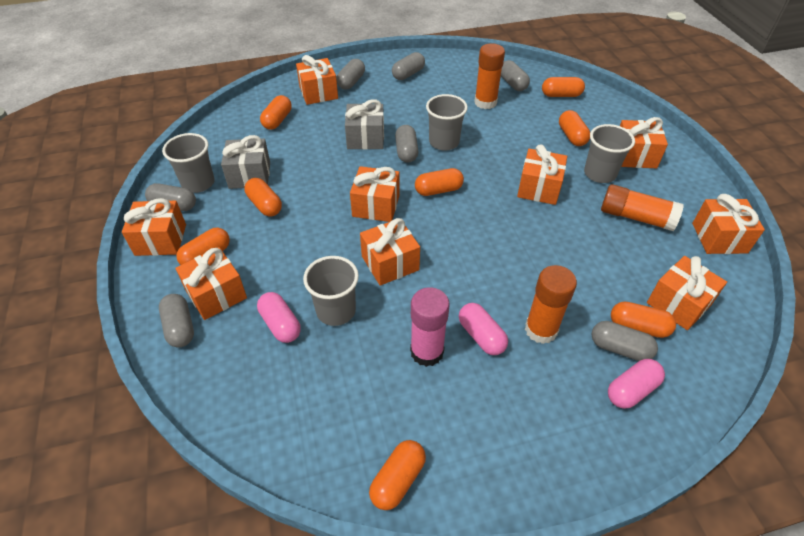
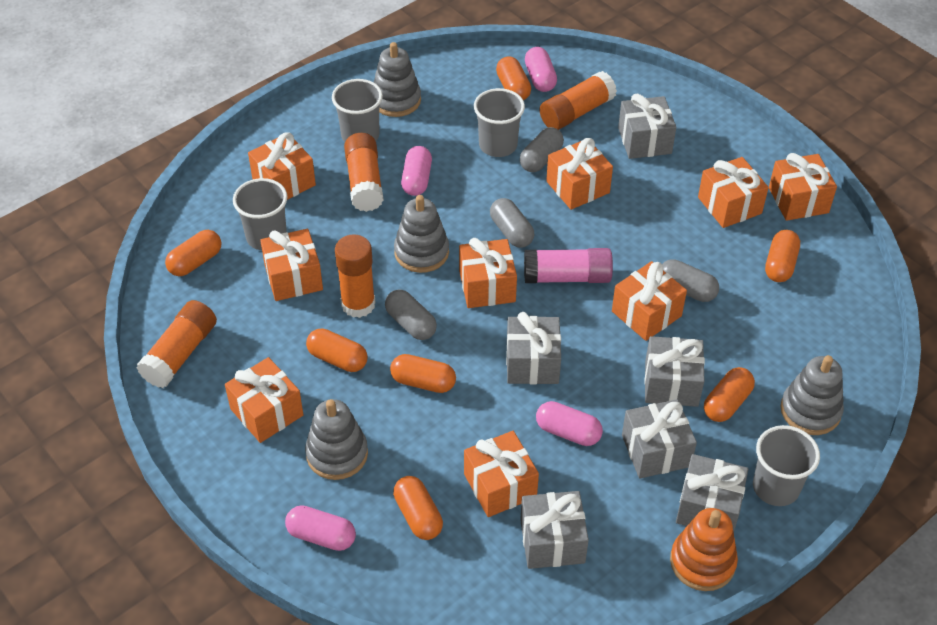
grey capsule: 7 -> 4
grey gift: 2 -> 6
grey stacking toy: 0 -> 4
orange capsule: 8 -> 7
orange glue stick: 3 -> 4
orange stacking toy: 0 -> 1
pink capsule: 3 -> 4

